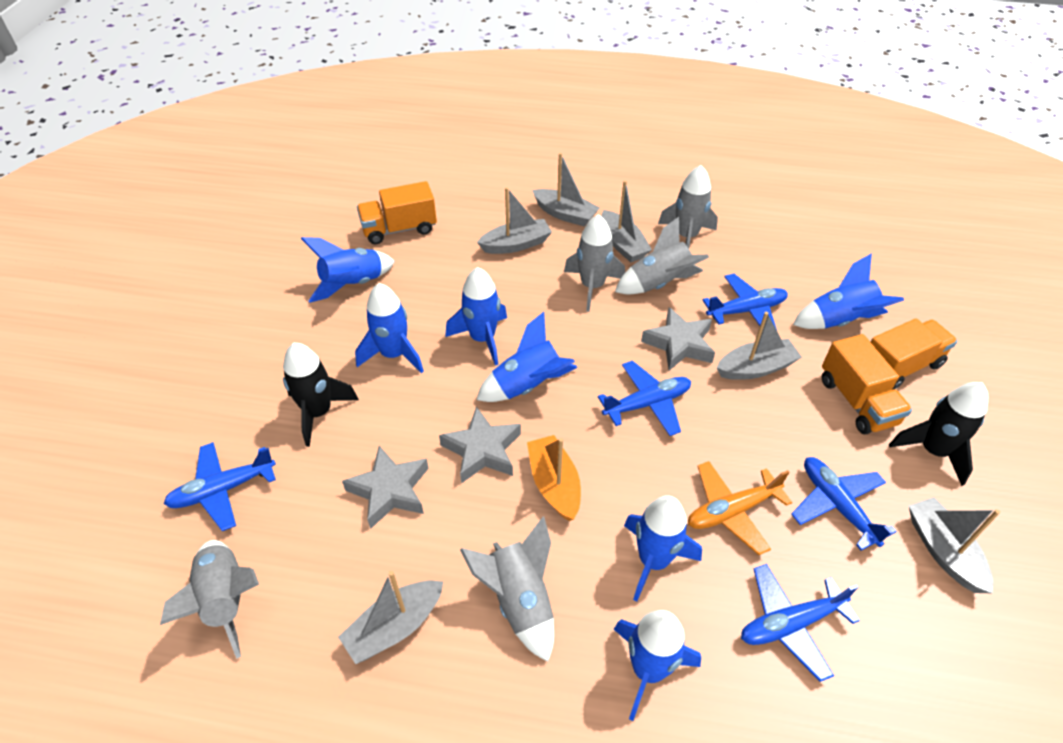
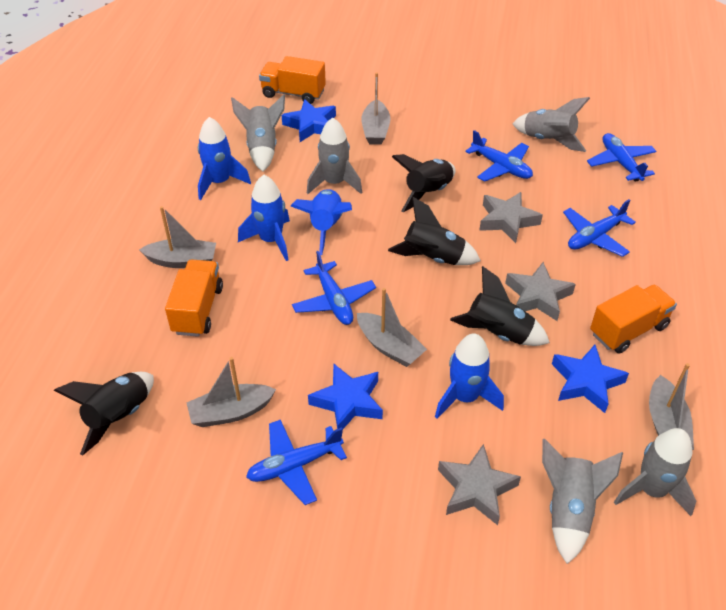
black rocket: 2 -> 4
blue rocket: 7 -> 4
blue star: 0 -> 3
grey boat: 6 -> 5
orange boat: 1 -> 0
orange plane: 1 -> 0

